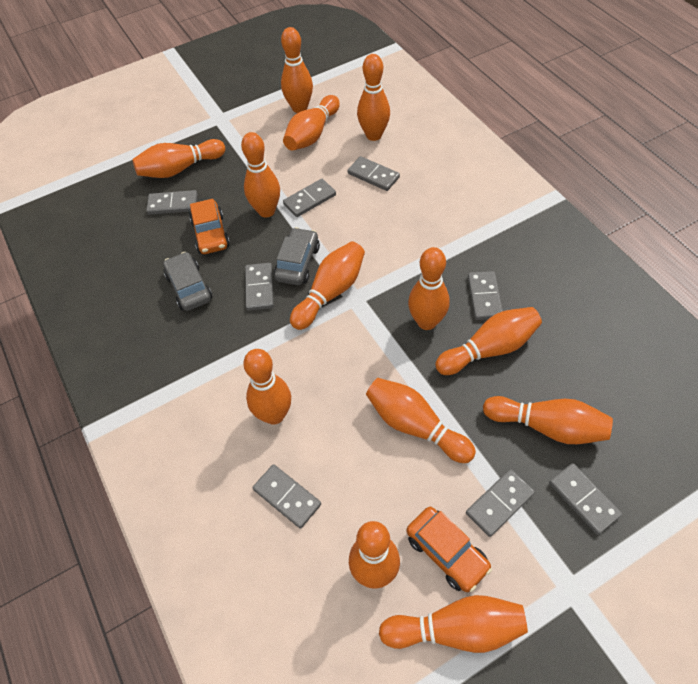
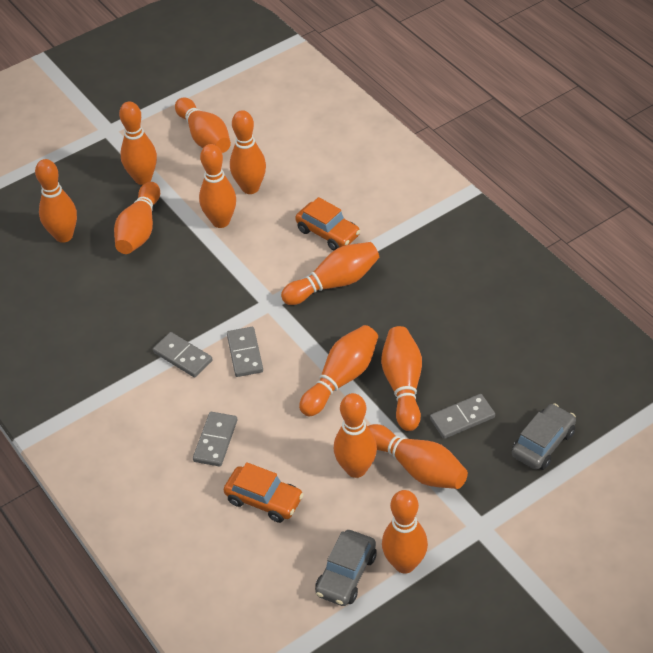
grey domino: 8 -> 4
orange bowling pin: 13 -> 12

